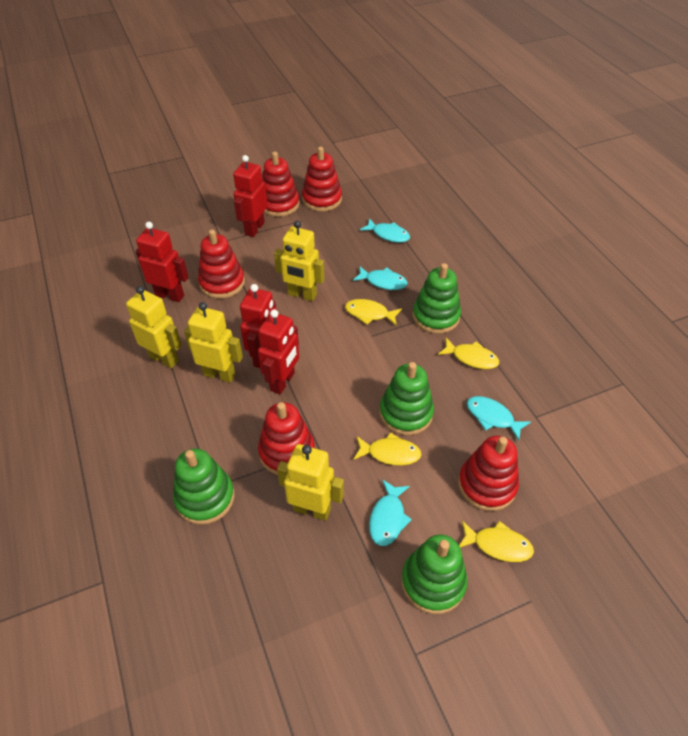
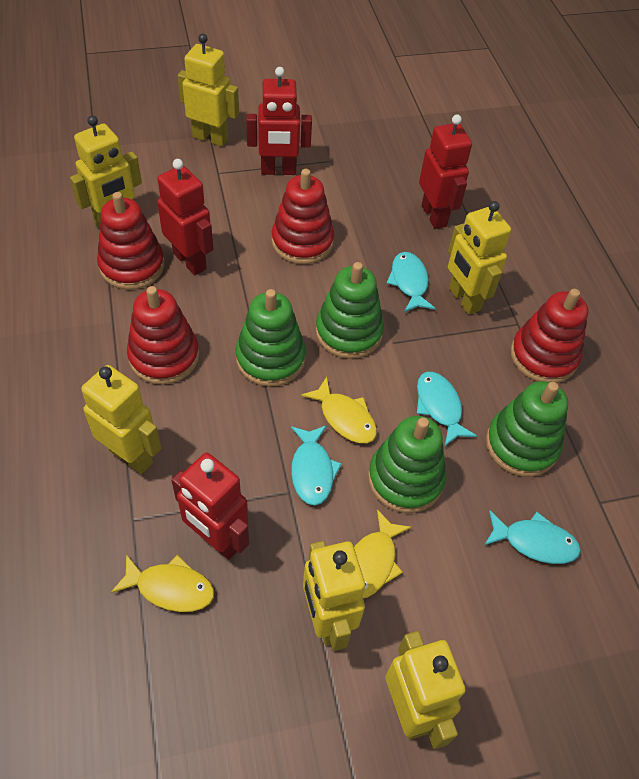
red stacking toy: 5 -> 4
yellow fish: 4 -> 3
yellow robot: 4 -> 6

